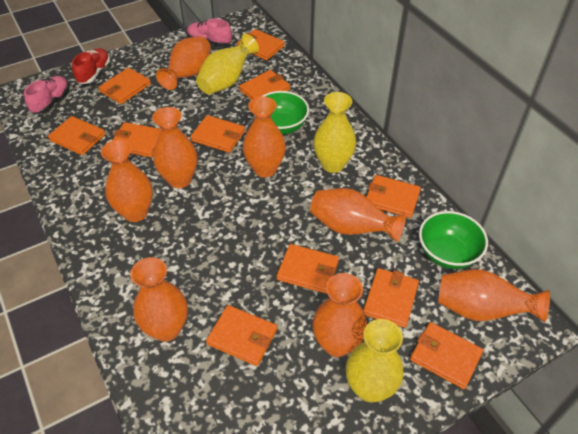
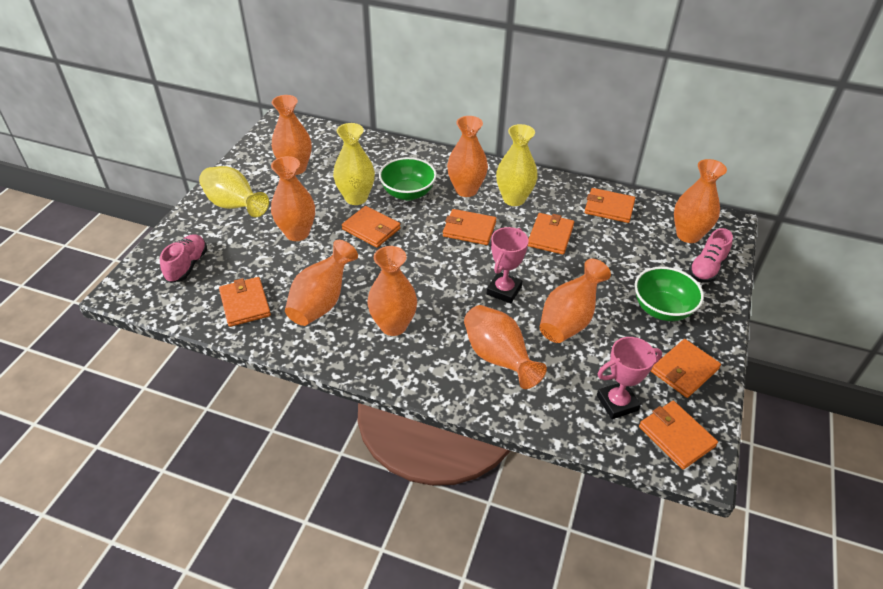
orange wallet: 11 -> 7
pink trophy: 0 -> 2
red shoe: 1 -> 0

